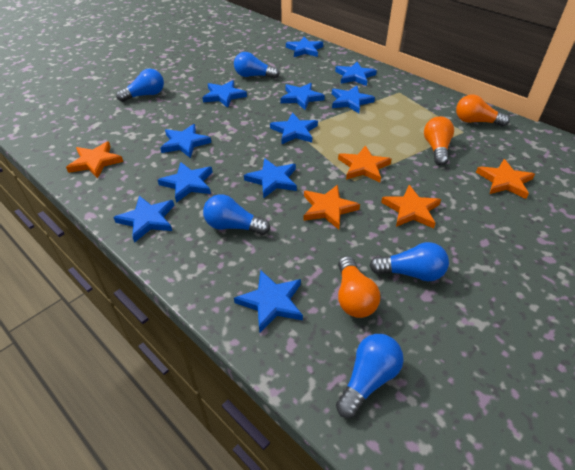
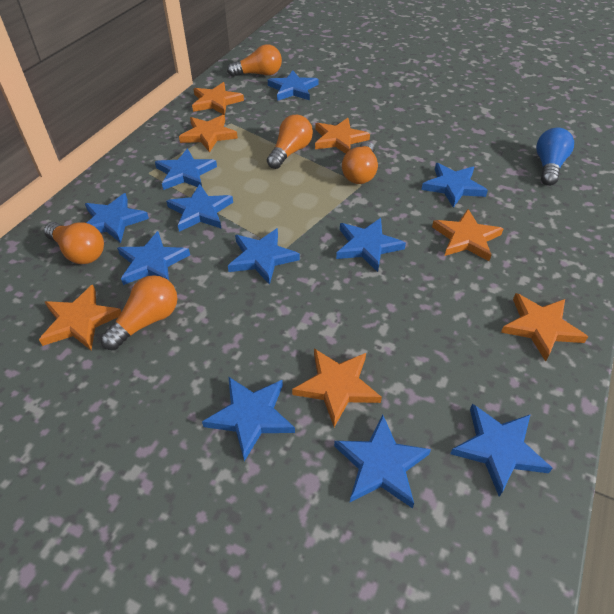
blue light bulb: 5 -> 1
orange light bulb: 3 -> 5
orange star: 5 -> 7

